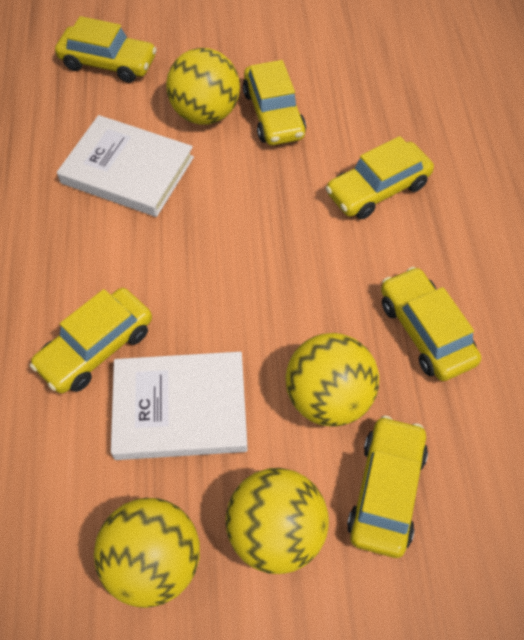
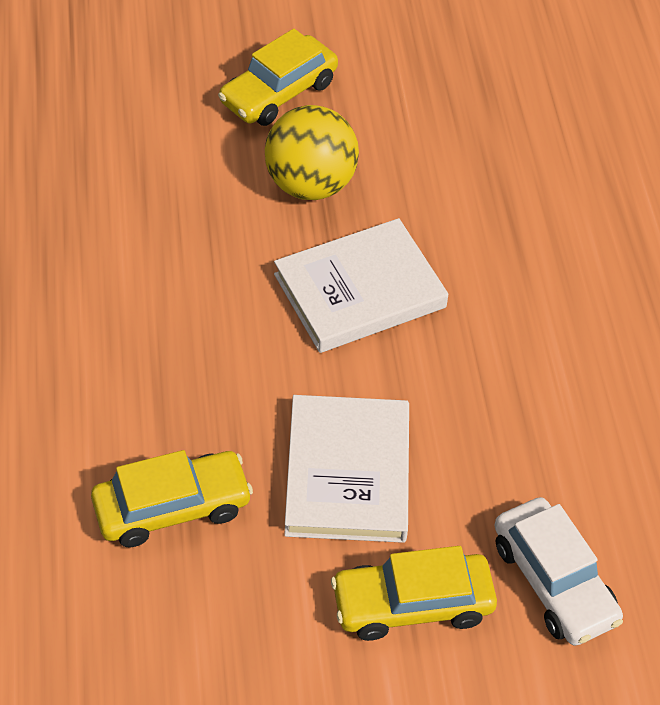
white car: 0 -> 1
yellow ball: 4 -> 1
yellow car: 6 -> 3

